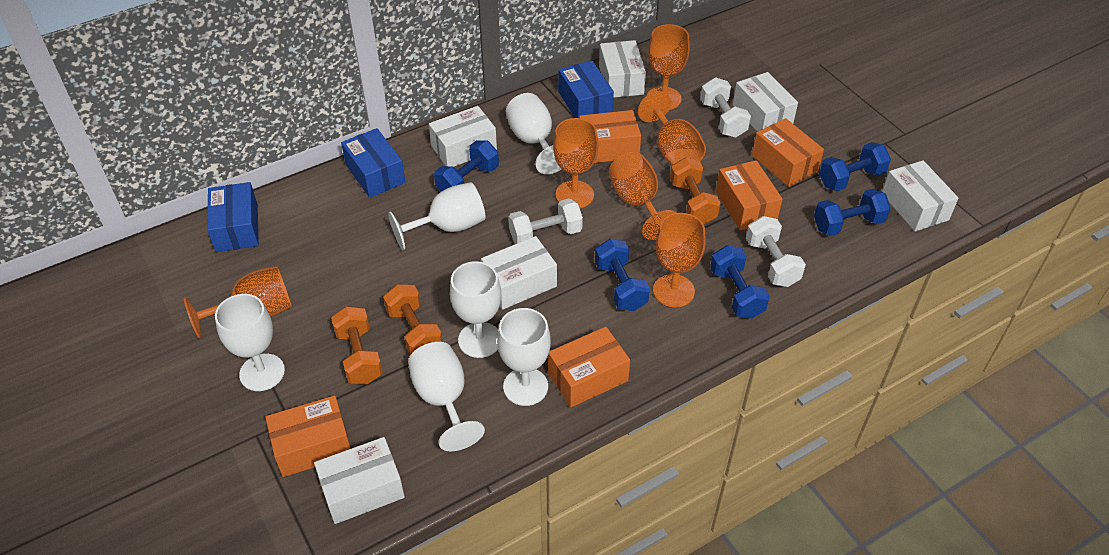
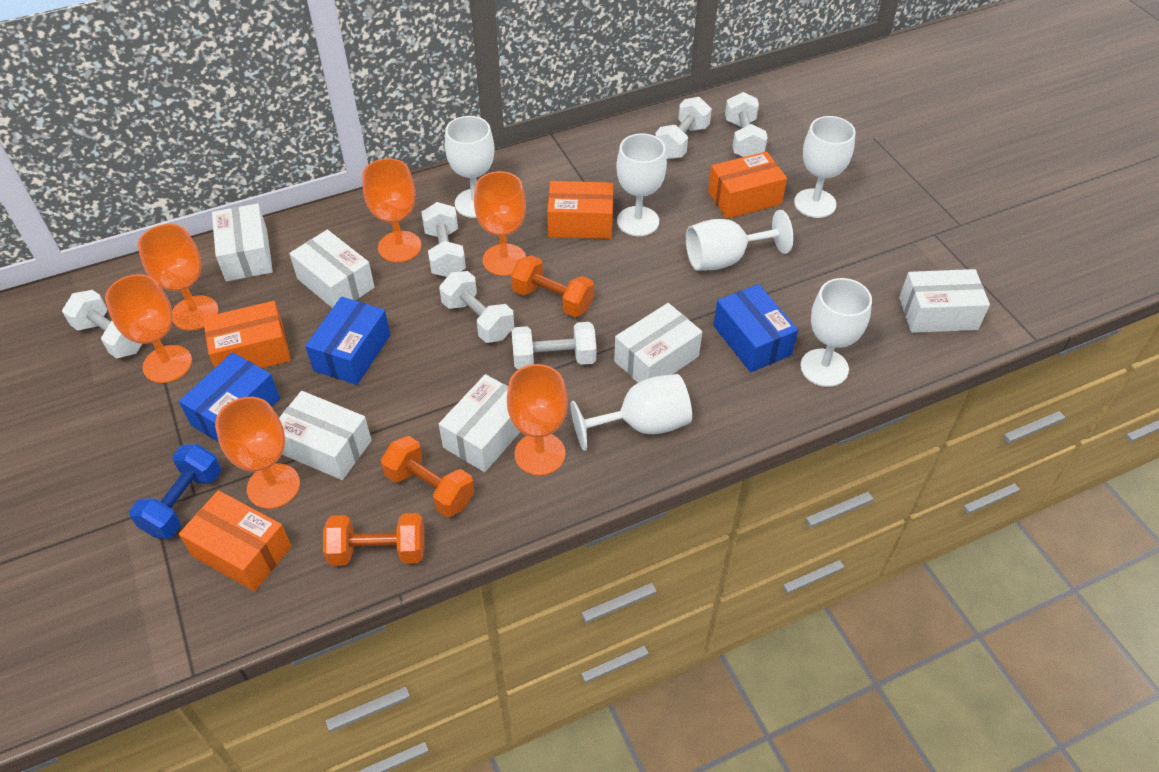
blue dumbbell: 5 -> 1
orange box: 5 -> 4
white dumbbell: 3 -> 6

